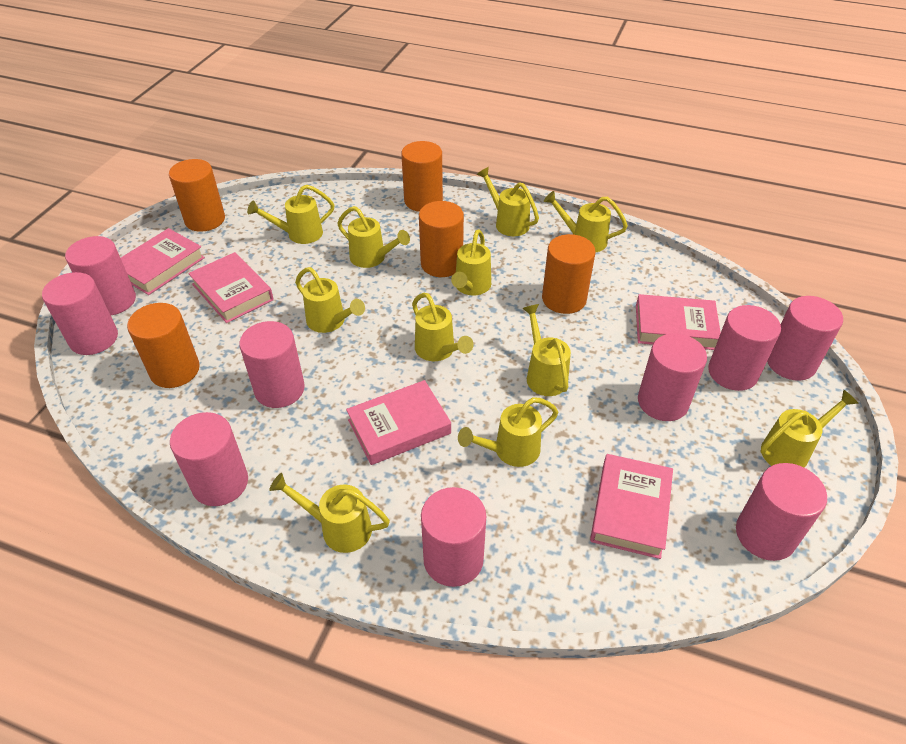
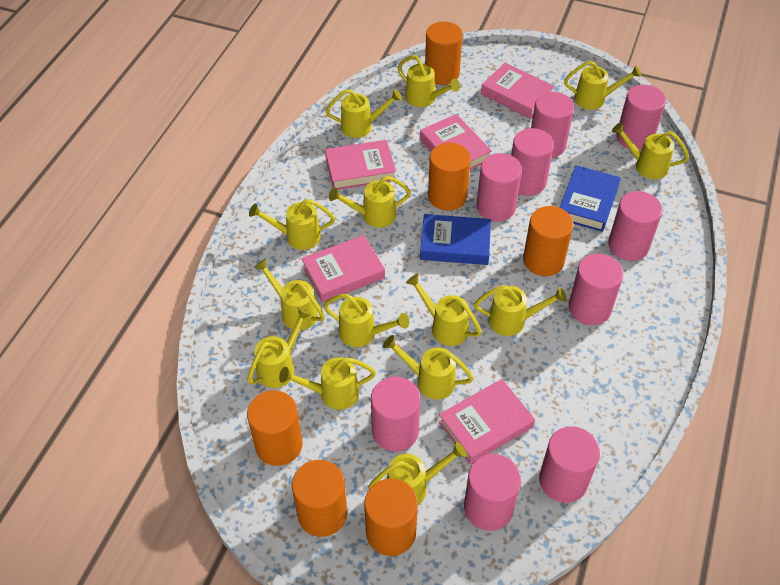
blue book: 0 -> 2
orange cylinder: 5 -> 6
yellow watering can: 11 -> 14

